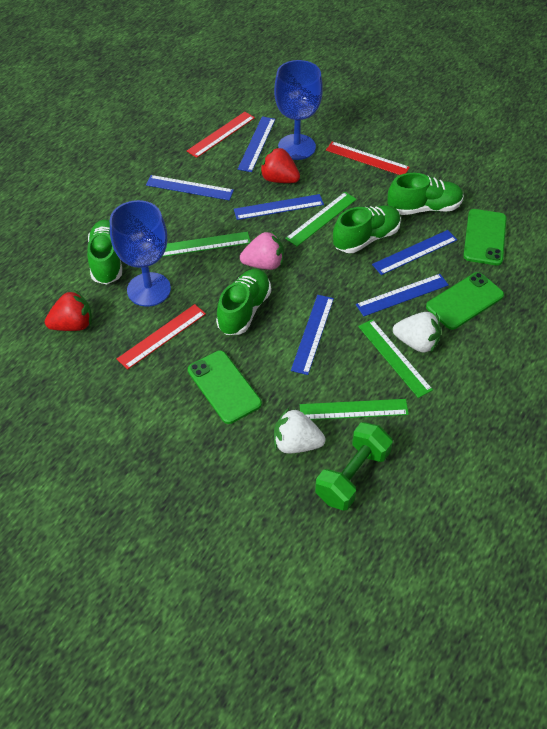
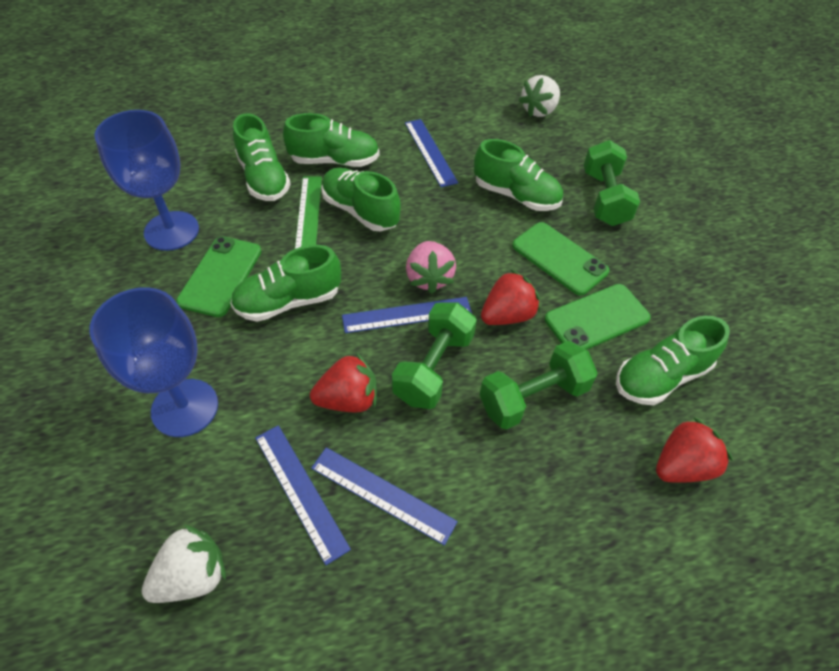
blue ruler: 6 -> 4
green dumbbell: 1 -> 3
green ruler: 4 -> 1
green shoe: 4 -> 6
red ruler: 3 -> 0
red strawberry: 2 -> 3

